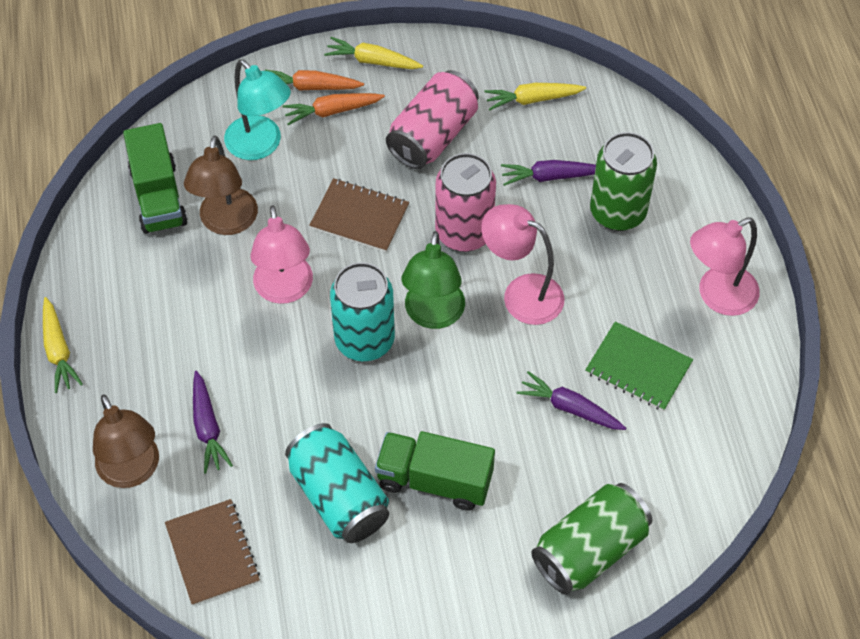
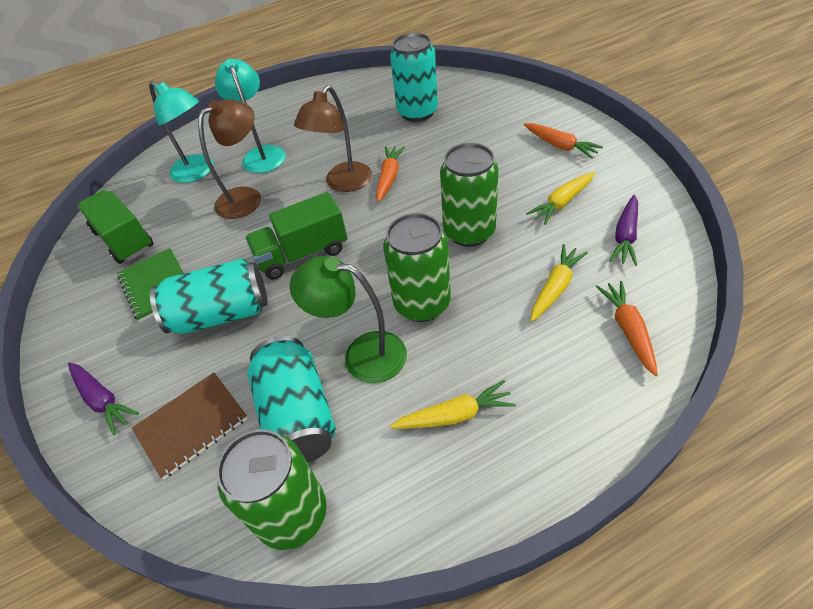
brown notebook: 2 -> 1
green can: 2 -> 3
orange carrot: 2 -> 3
pink can: 2 -> 0
pink lamp: 3 -> 0
purple carrot: 3 -> 2
turquoise can: 2 -> 3
turquoise lamp: 1 -> 2

